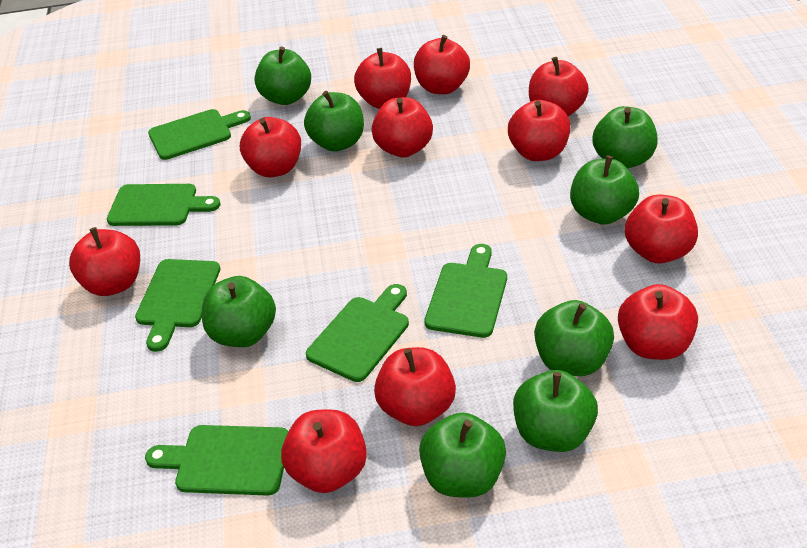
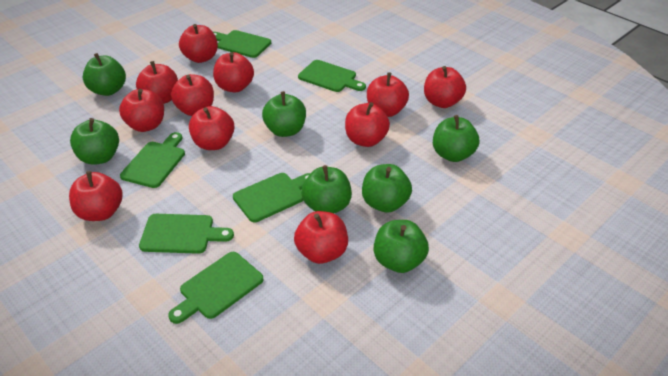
green apple: 8 -> 7

